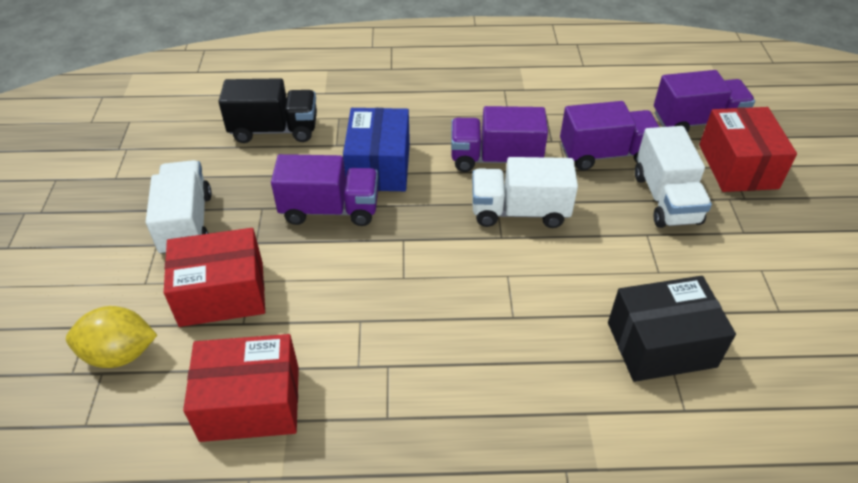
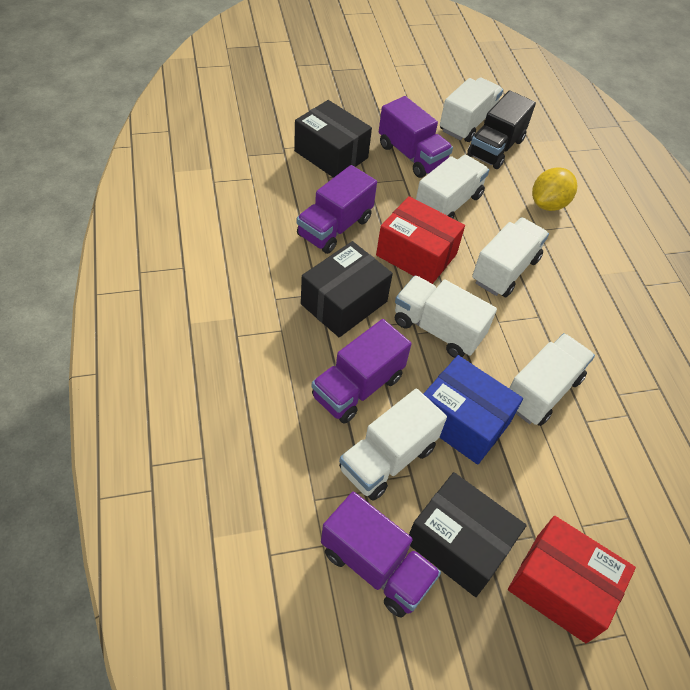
black box: 1 -> 3
red box: 3 -> 2
white truck: 3 -> 6

